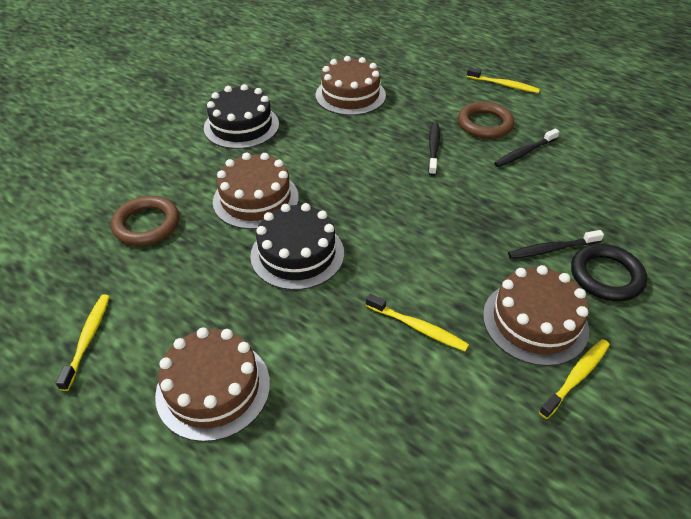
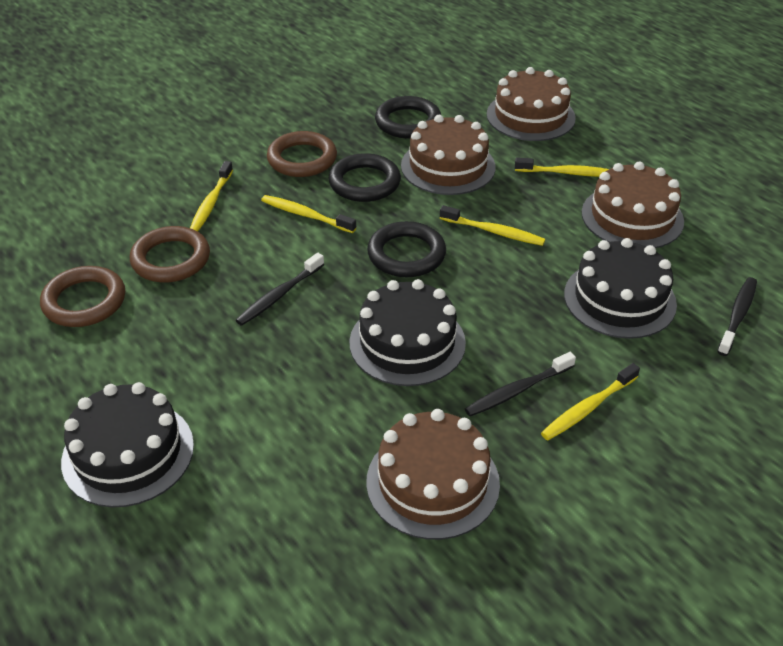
black cake: 2 -> 3
black ring: 1 -> 3
brown ring: 2 -> 3
yellow toothbrush: 4 -> 5

